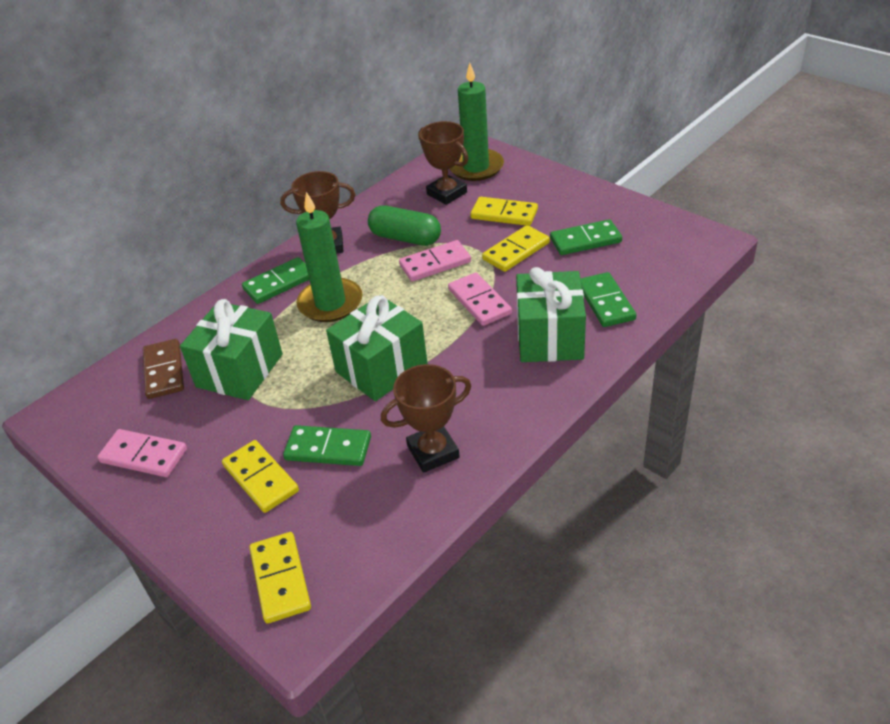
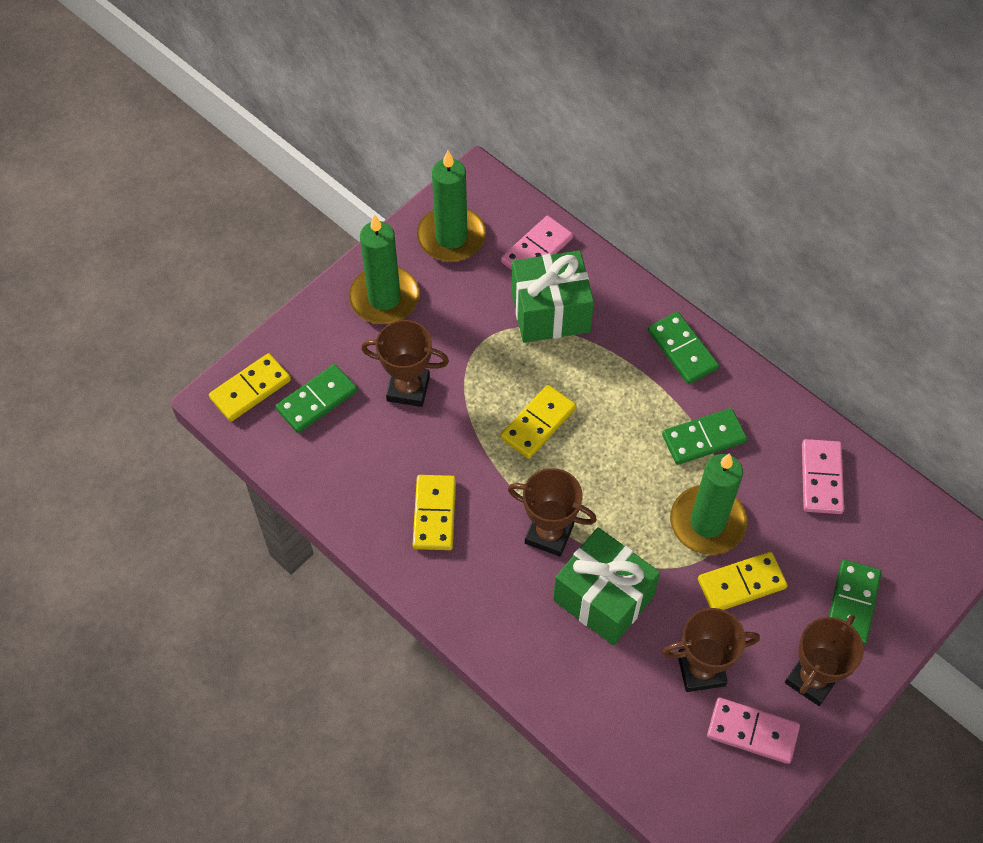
brown domino: 1 -> 0
brown trophy: 3 -> 4
green candle: 2 -> 3
green capsule: 1 -> 0
green gift: 3 -> 2

